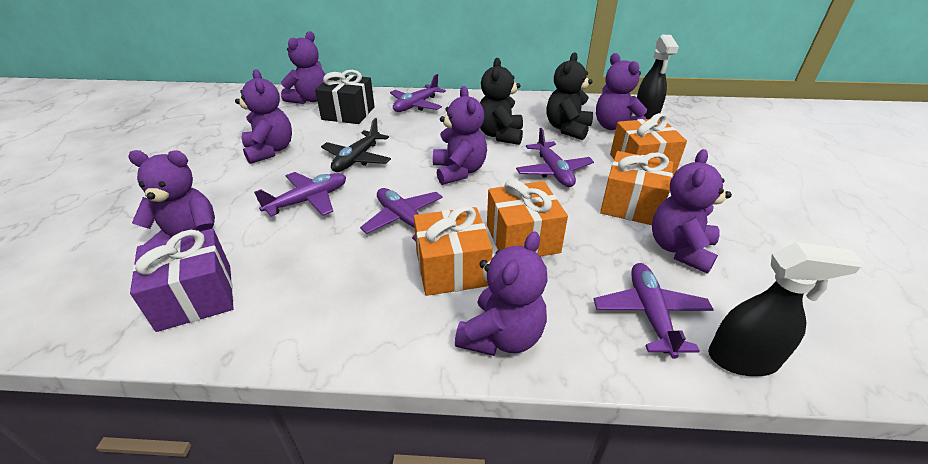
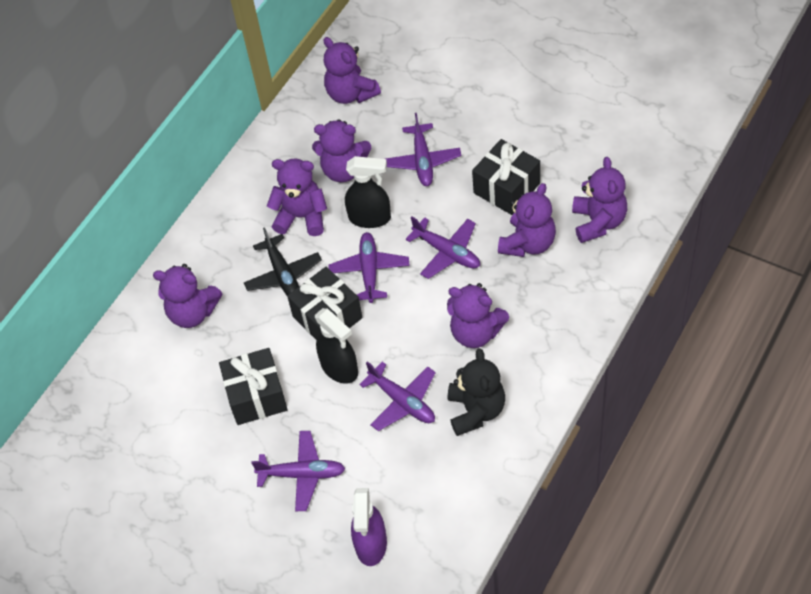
black gift: 1 -> 3
black teddy bear: 2 -> 1
orange gift: 4 -> 0
purple gift: 1 -> 0
purple spray bottle: 0 -> 1

